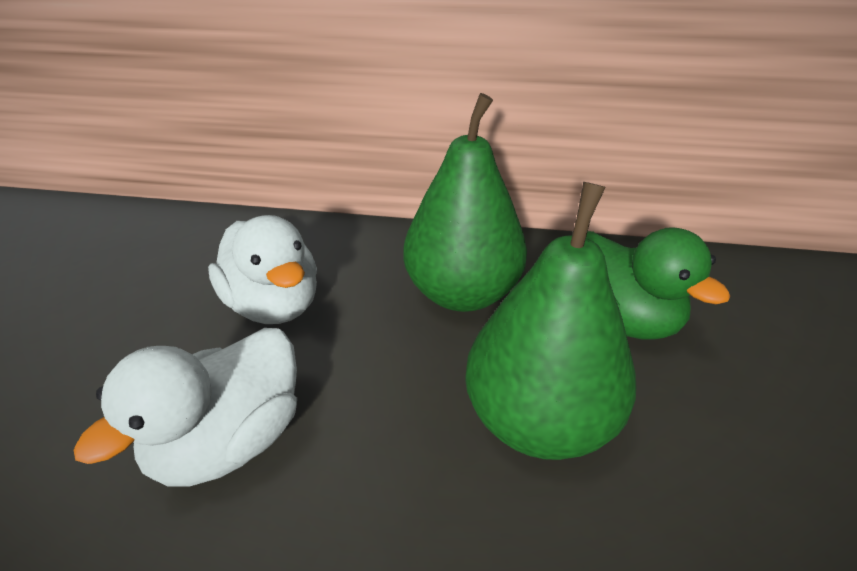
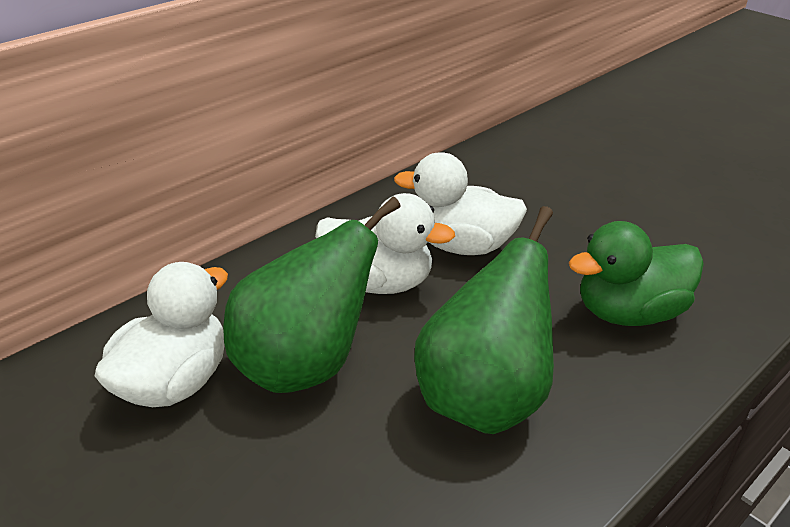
white duck: 2 -> 3

